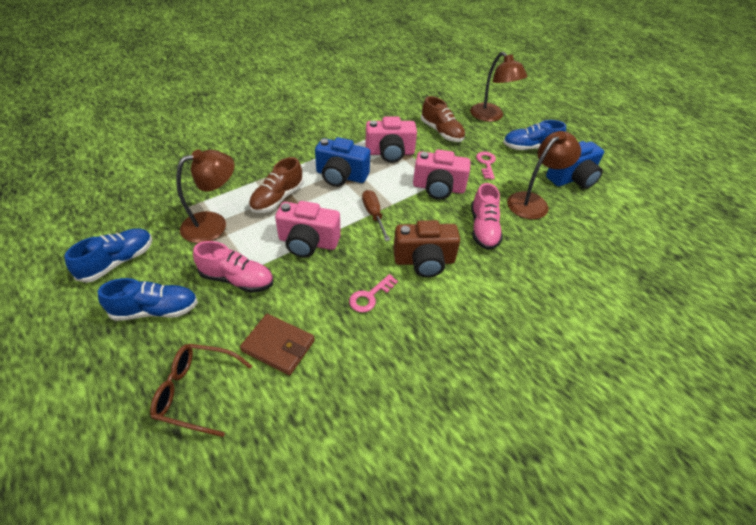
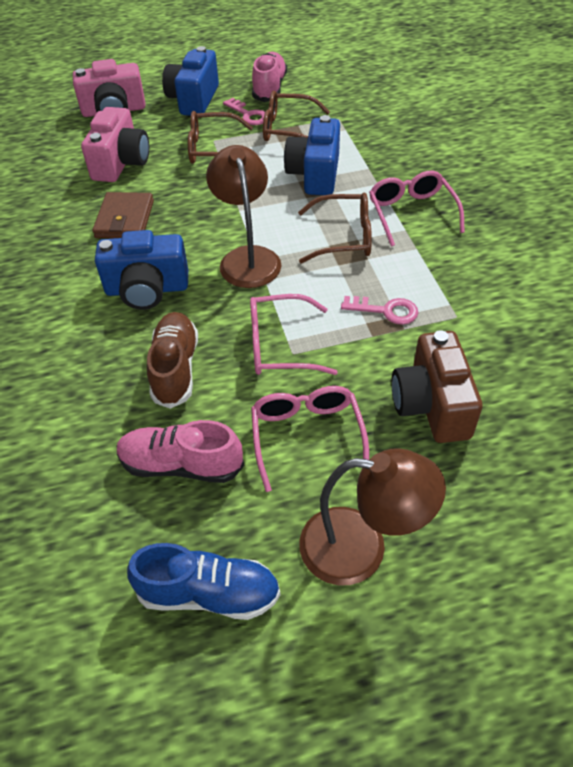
blue camera: 2 -> 3
blue shoe: 3 -> 1
brown glasses: 1 -> 3
brown lamp: 3 -> 2
brown screwdriver: 1 -> 0
brown shoe: 2 -> 1
pink camera: 3 -> 2
pink glasses: 0 -> 3

